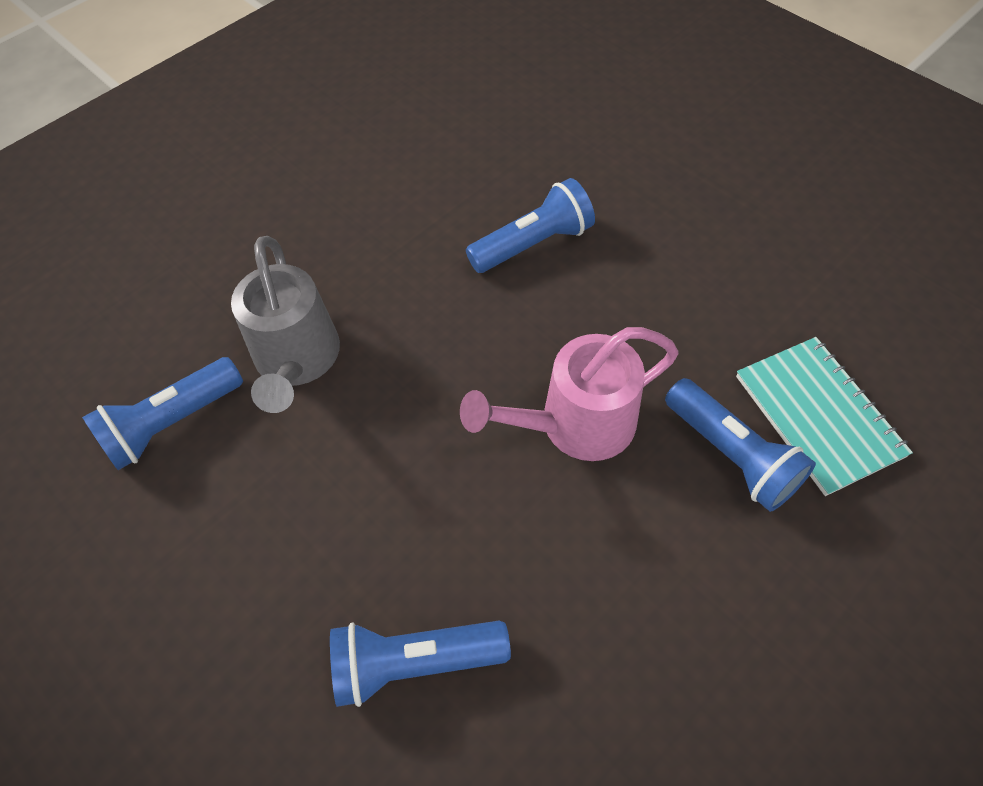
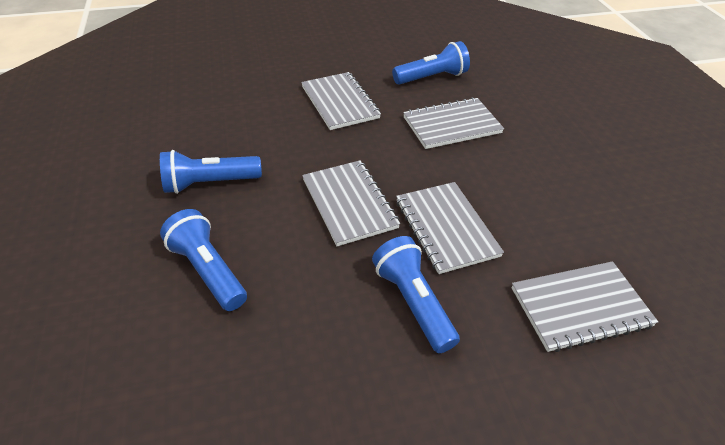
grey notebook: 0 -> 5
grey watering can: 1 -> 0
pink watering can: 1 -> 0
turquoise notebook: 1 -> 0

